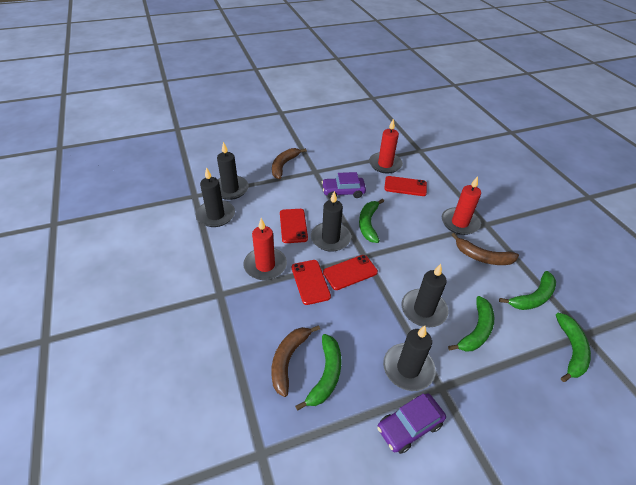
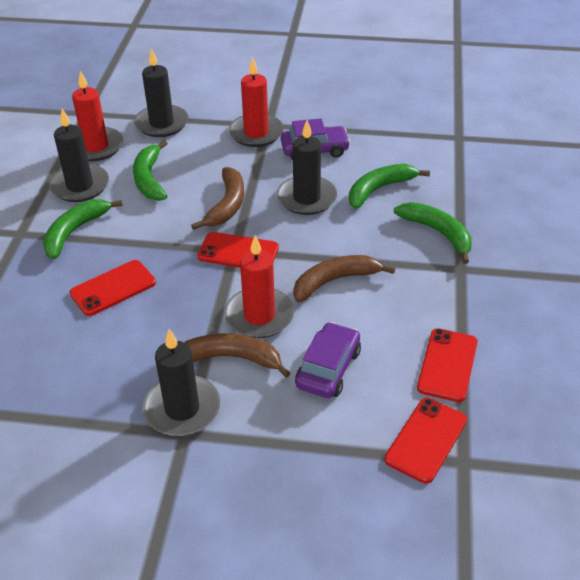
black candle: 5 -> 4
green banana: 5 -> 4

